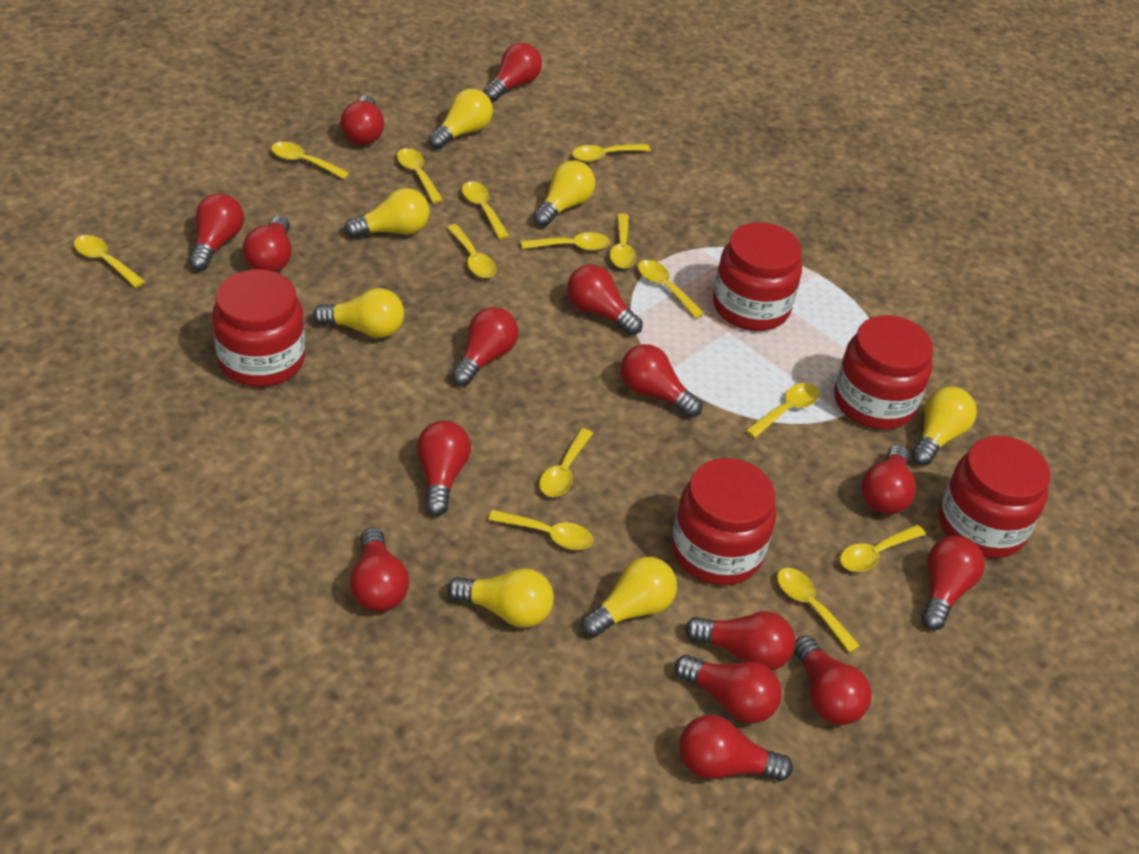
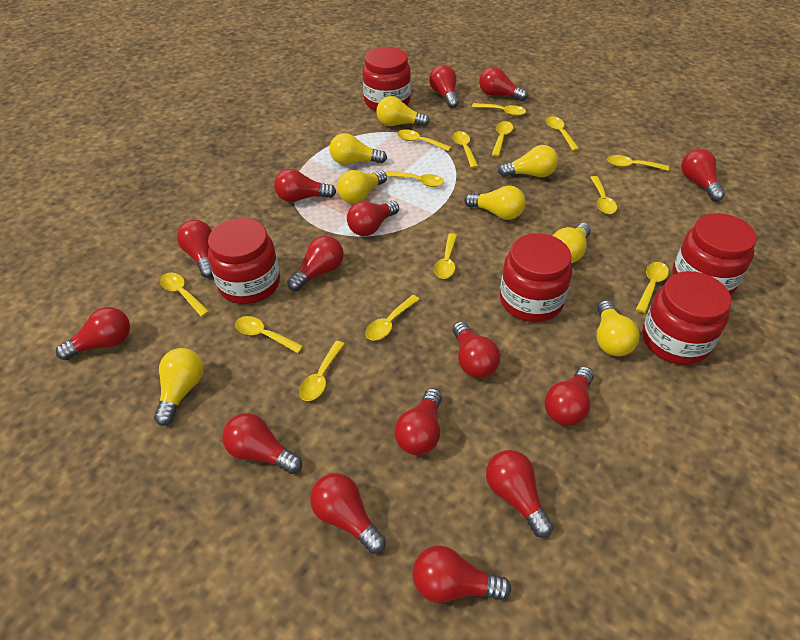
yellow light bulb: 7 -> 8

